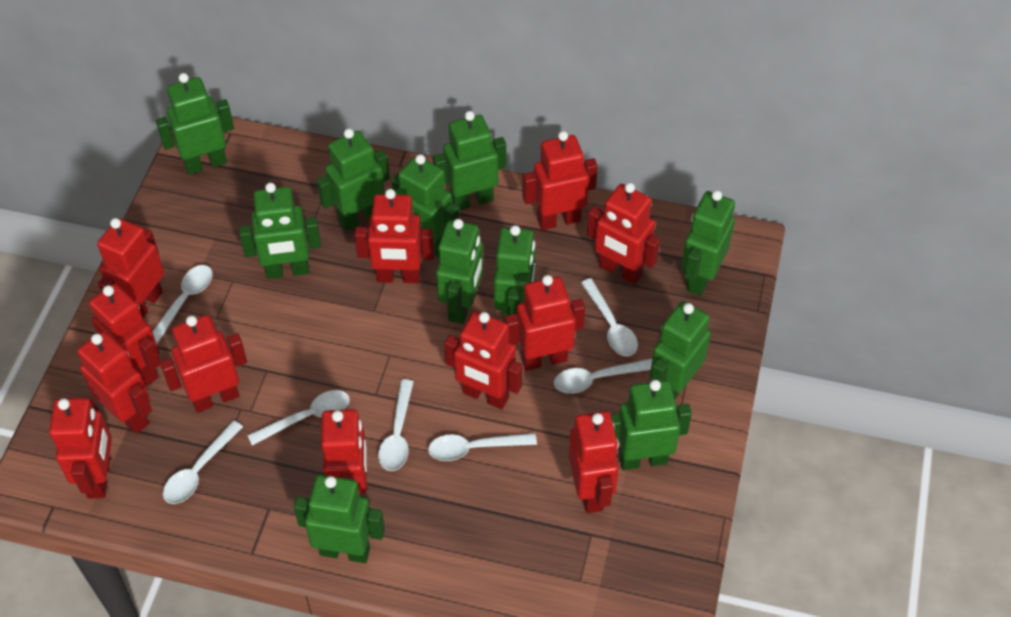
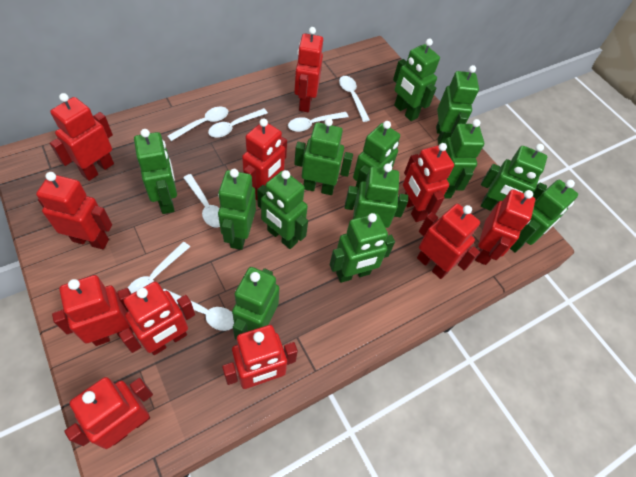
green robot: 11 -> 13
red robot: 12 -> 11

